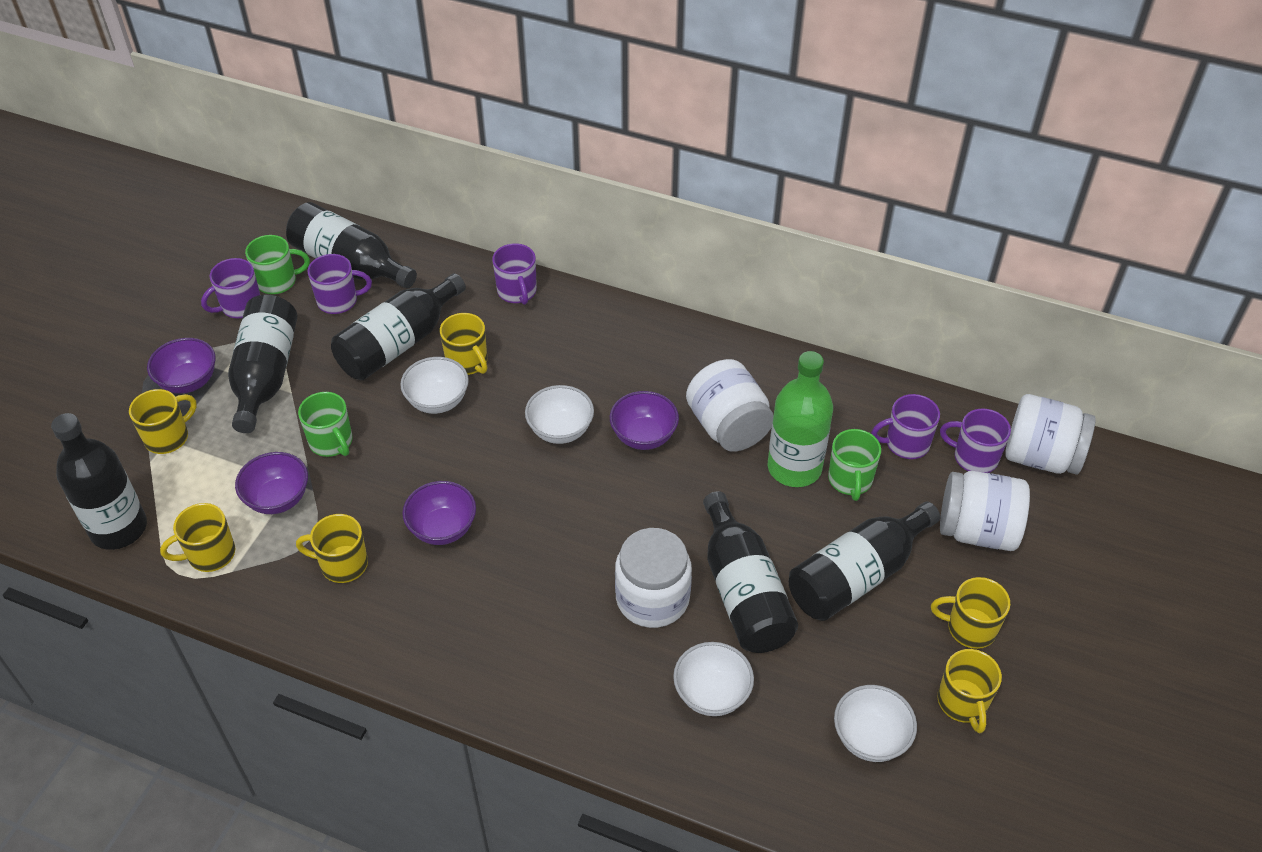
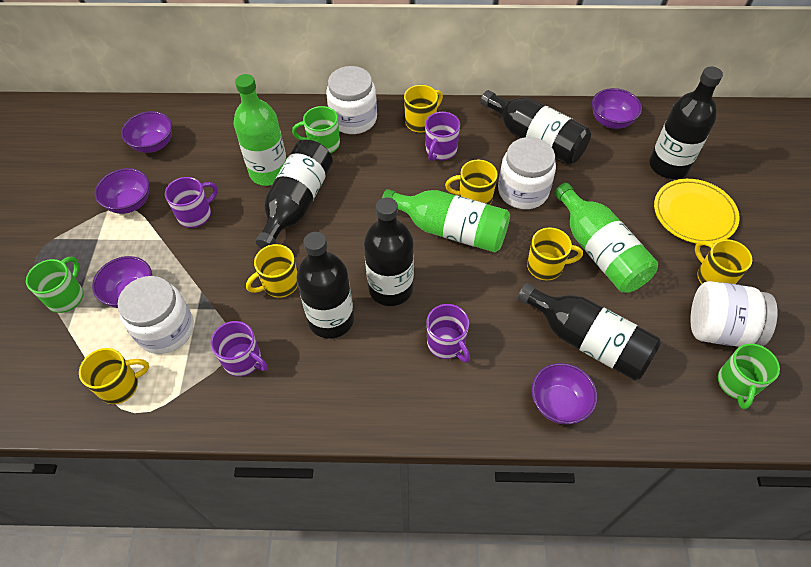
green bottle: 1 -> 3
purple bowl: 4 -> 5
purple mug: 5 -> 4
white bowl: 4 -> 0
yellow plate: 0 -> 1

